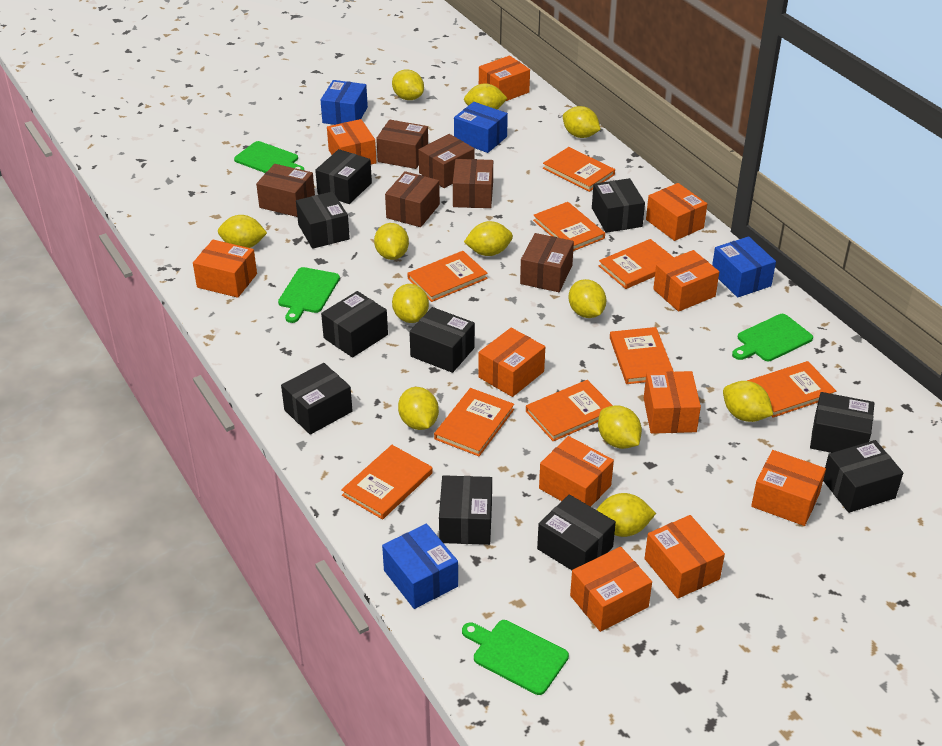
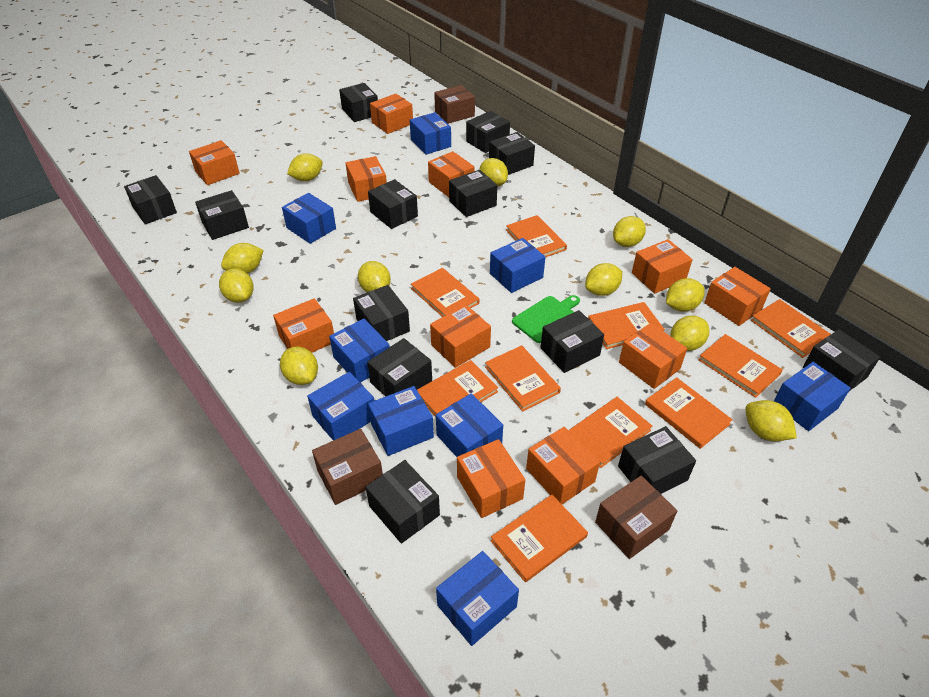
black box: 10 -> 13
blue box: 4 -> 9
brown box: 6 -> 3
green cutting board: 4 -> 1
orange book: 9 -> 10
yellow lemon: 12 -> 11

